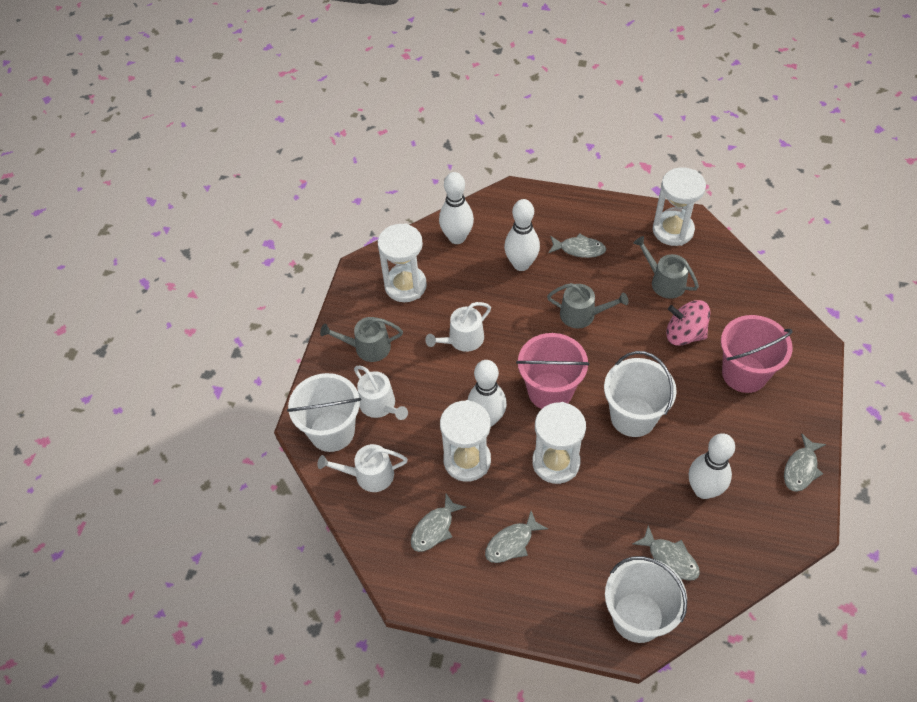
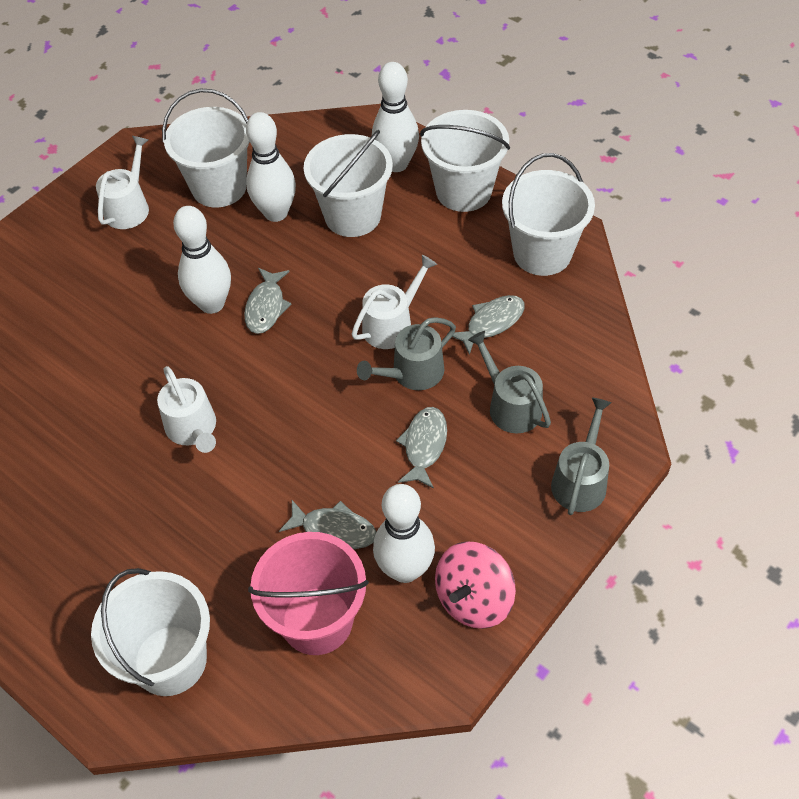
grey fish: 5 -> 4
pink bucket: 2 -> 1
white bucket: 3 -> 5
white hourglass: 4 -> 0

